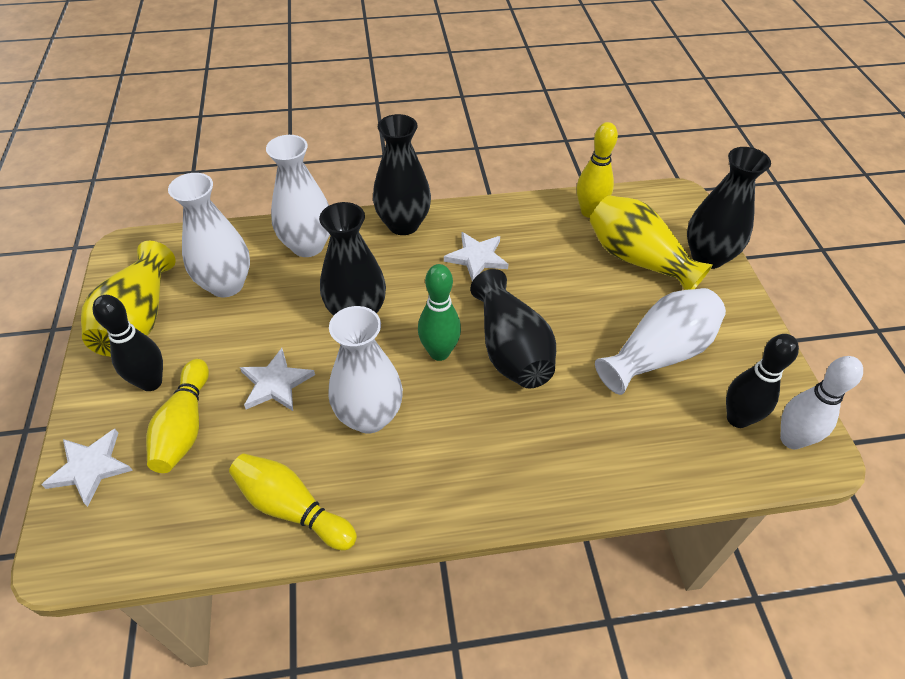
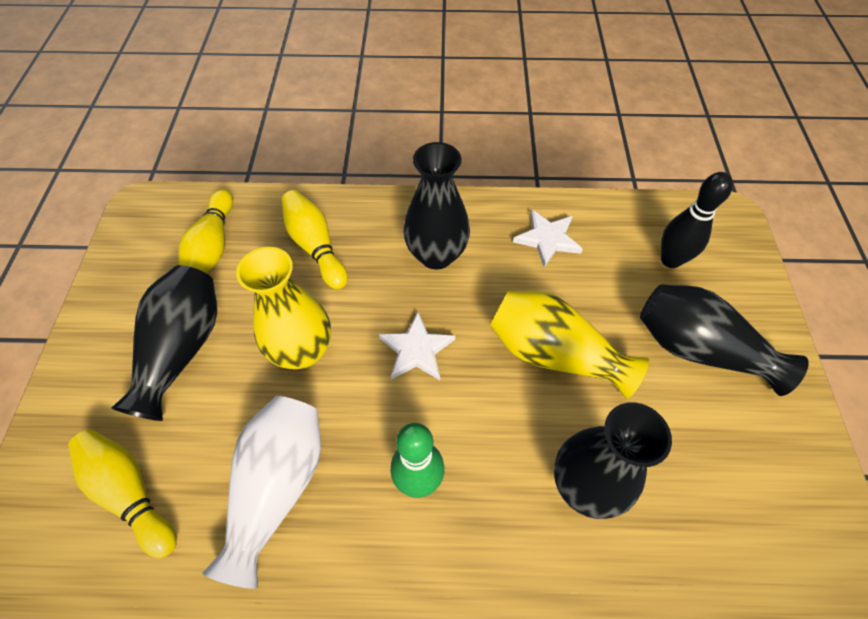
black bowling pin: 2 -> 1
white bowling pin: 1 -> 0
white star: 3 -> 2
white vase: 4 -> 1

